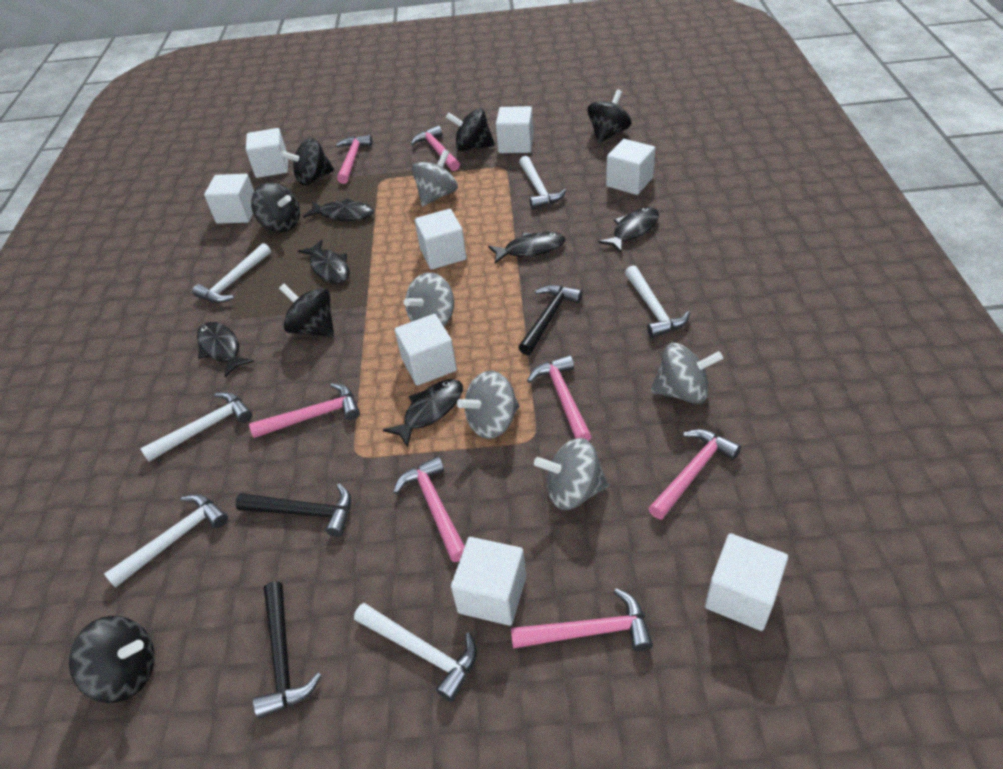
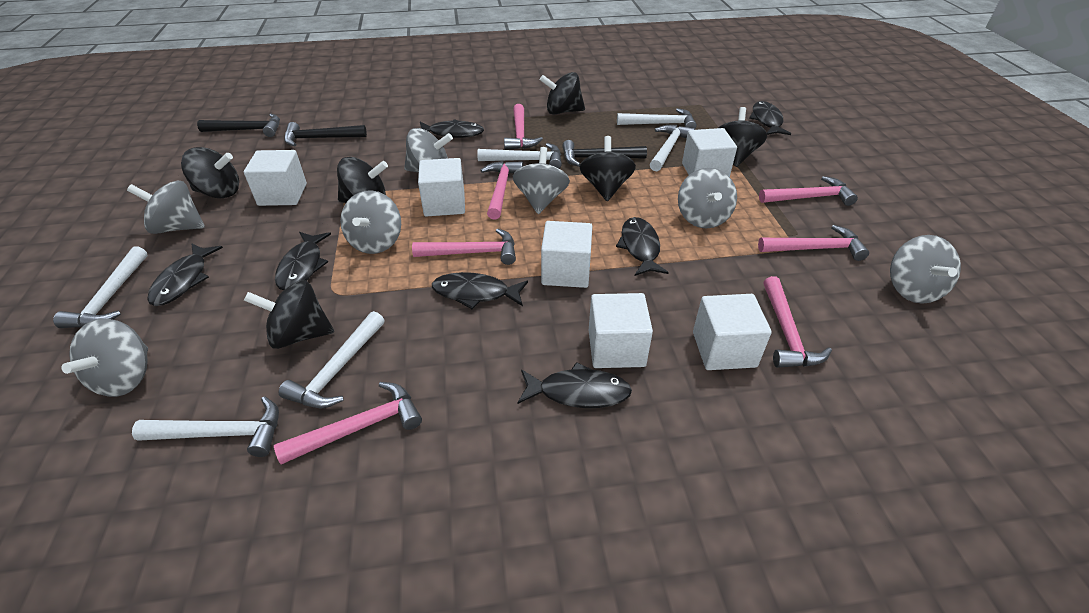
black fish: 6 -> 7
grey spinning top: 5 -> 7
white cube: 8 -> 6

